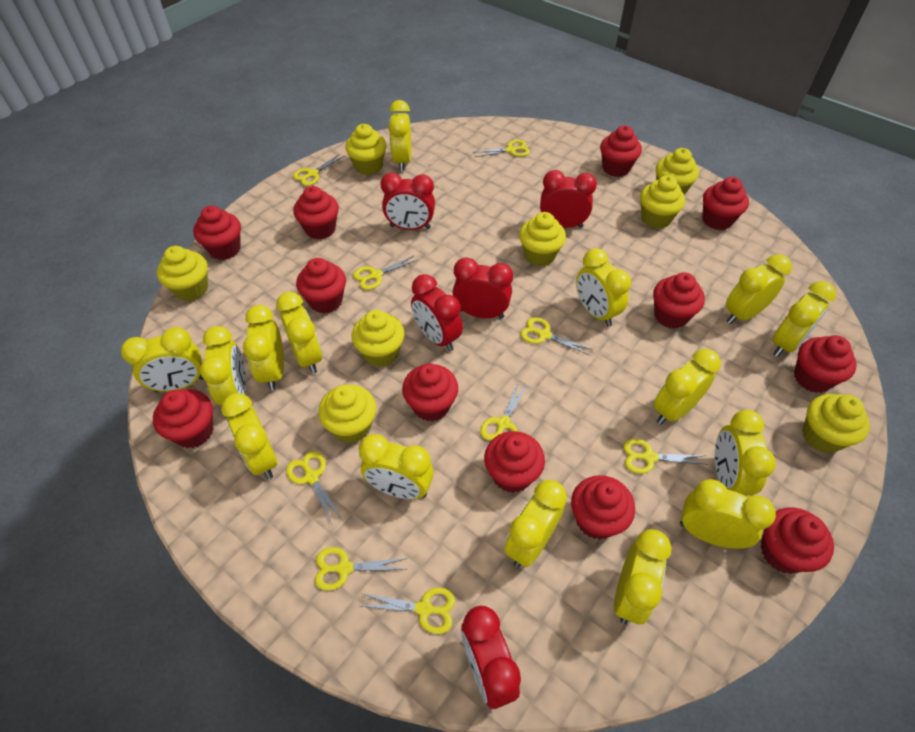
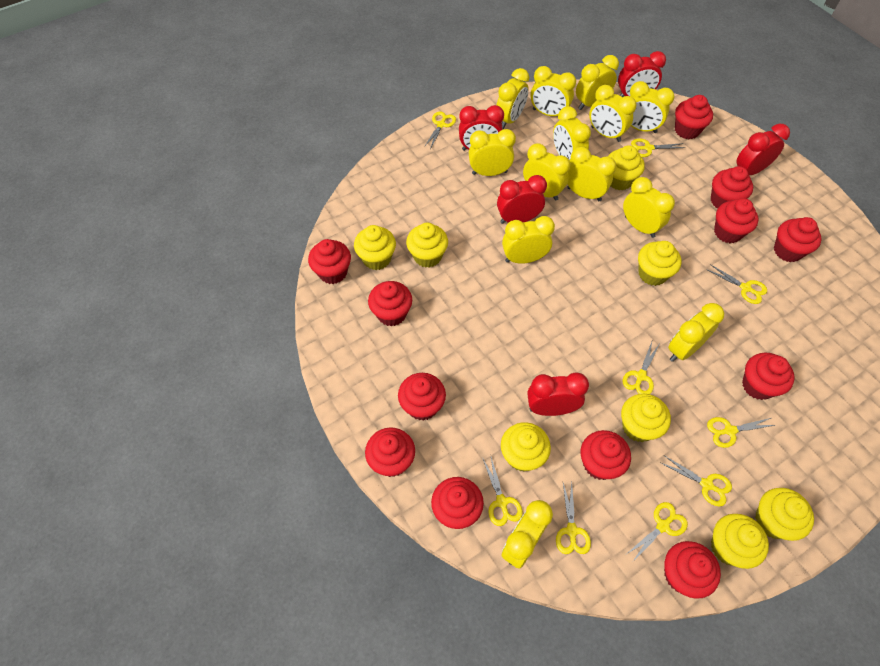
yellow clock: 15 -> 13

